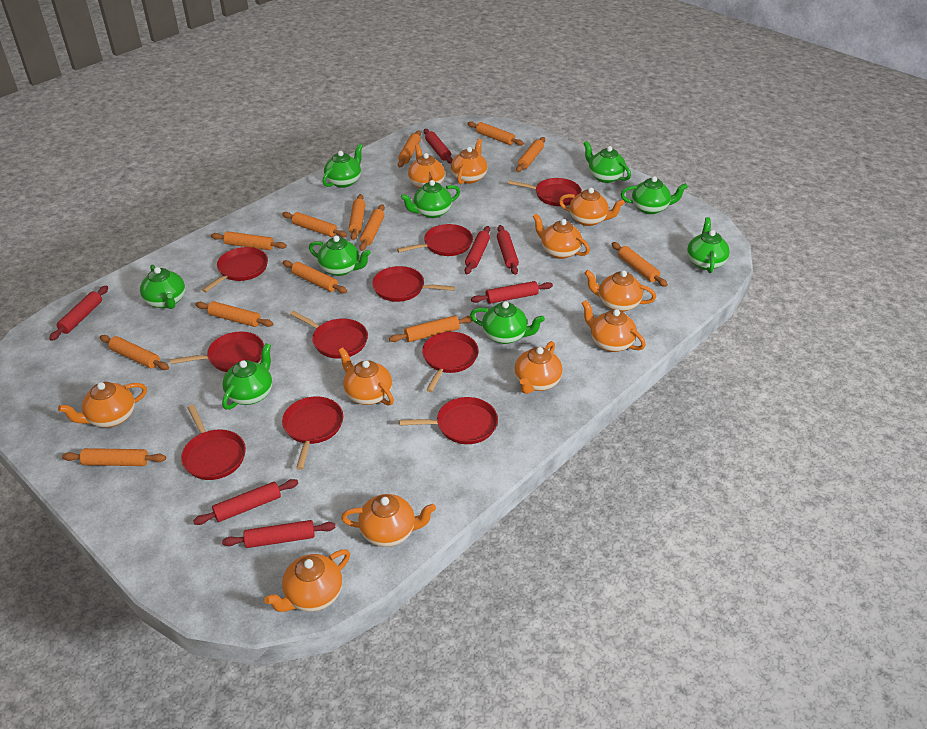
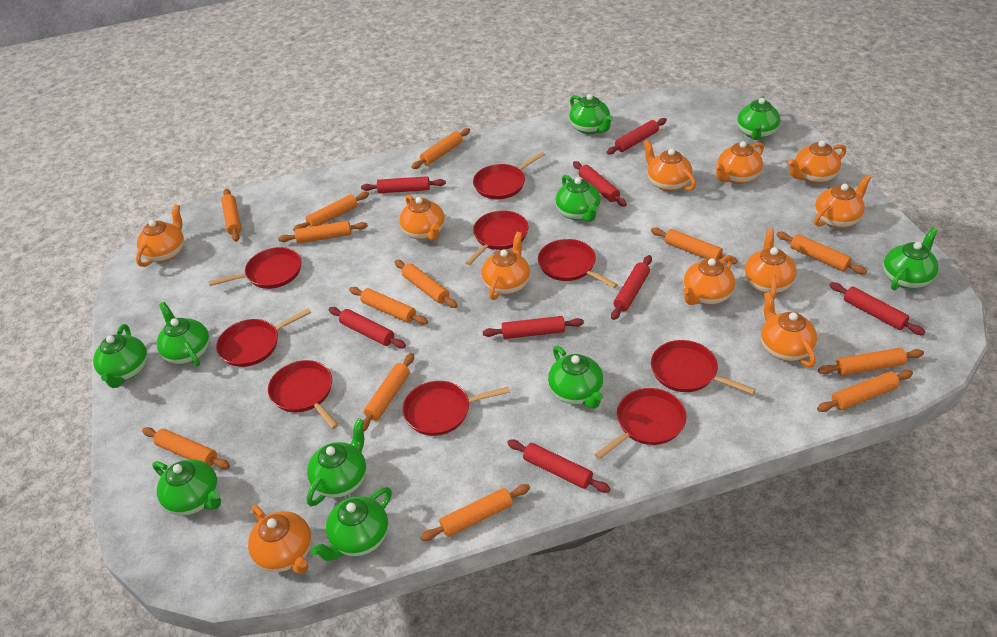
green teapot: 9 -> 10
red pan: 10 -> 9
red rolling pin: 7 -> 8

